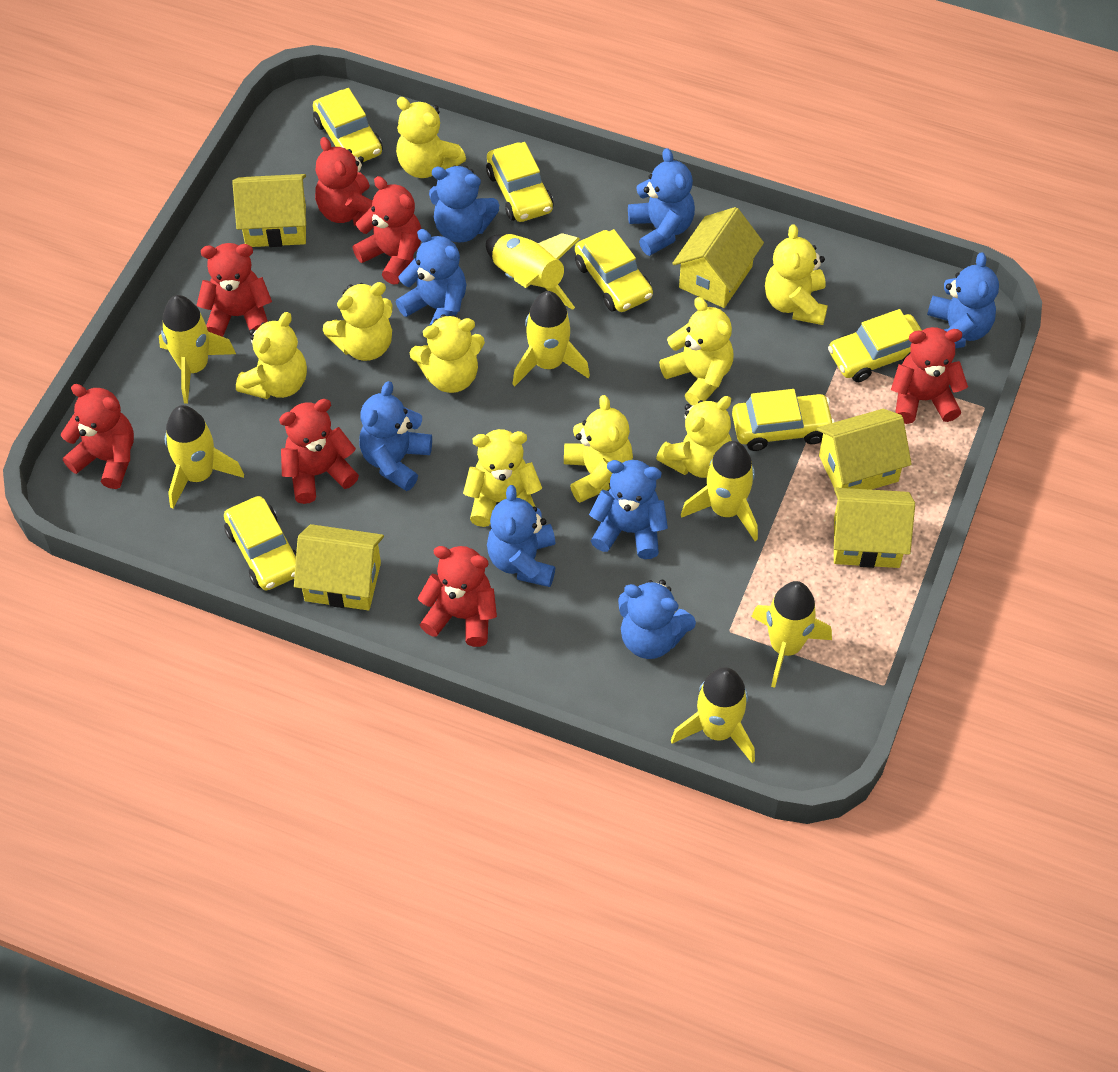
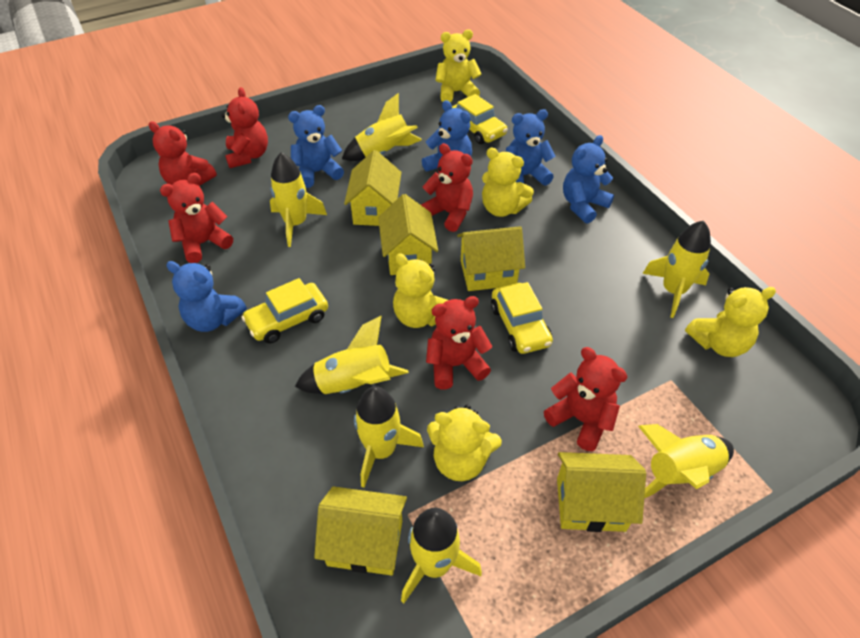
blue teddy bear: 8 -> 5
red teddy bear: 7 -> 6
yellow car: 6 -> 3
yellow teddy bear: 9 -> 5

